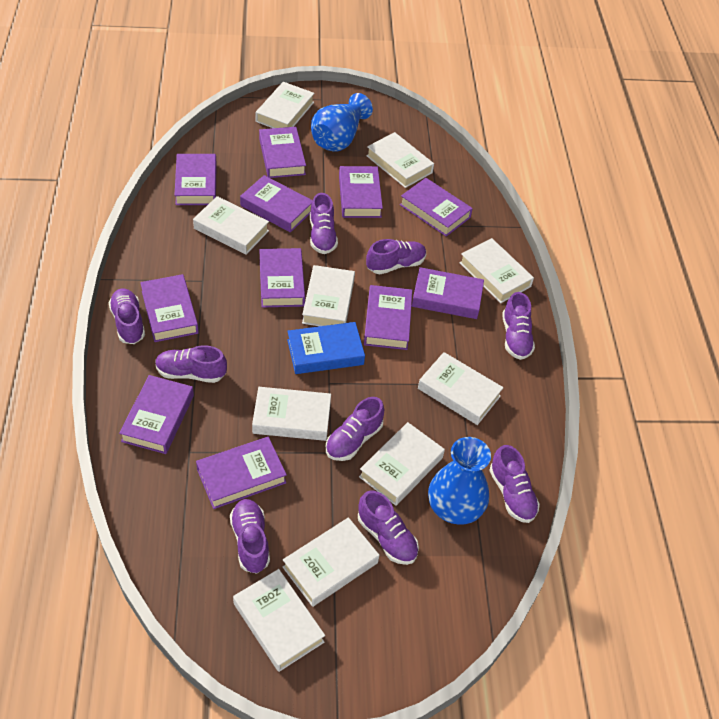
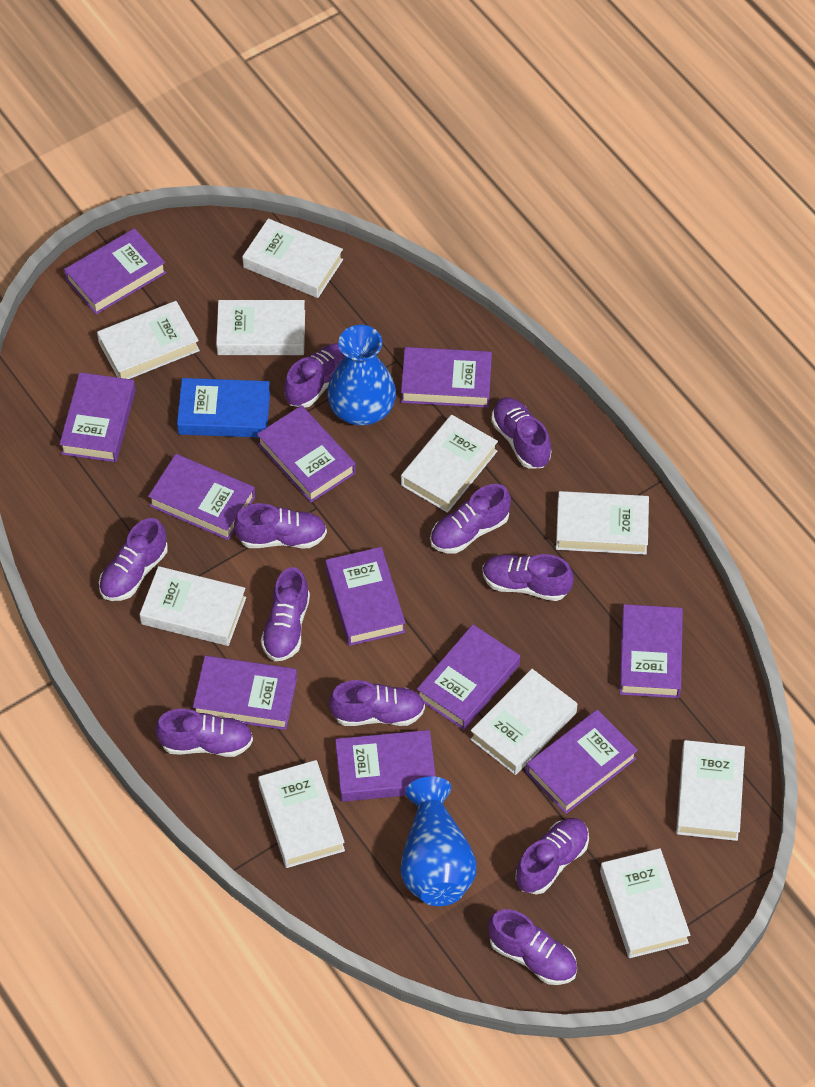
purple shoe: 9 -> 11

